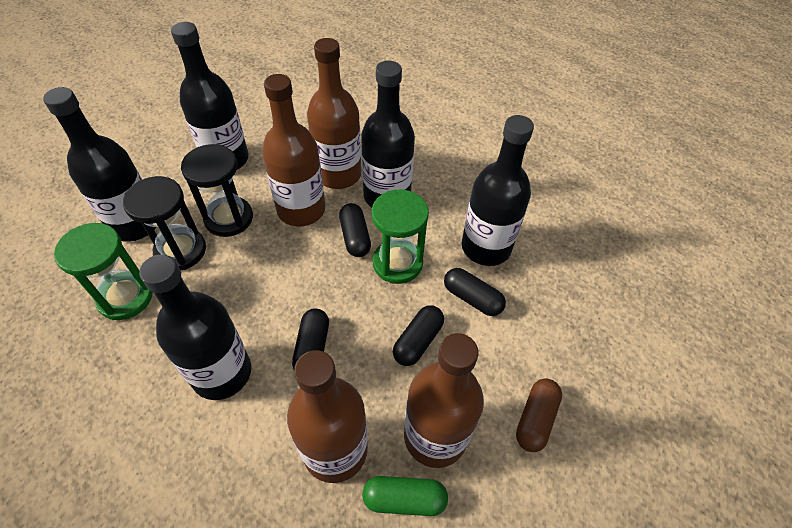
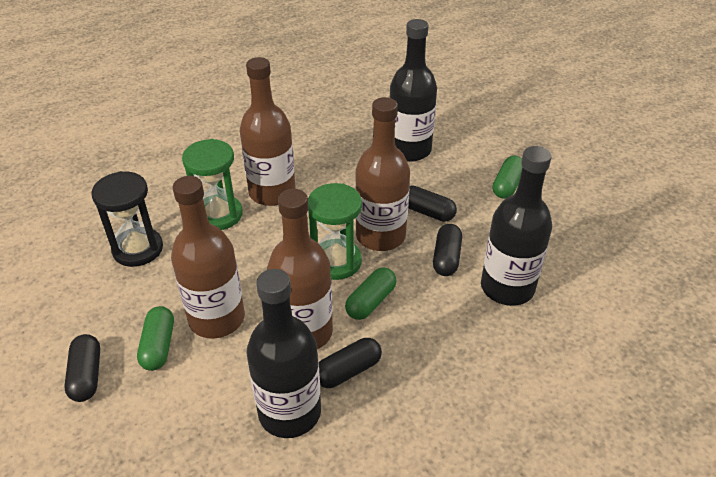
black bottle: 5 -> 3
black hourglass: 2 -> 1
brown capsule: 1 -> 0
green capsule: 1 -> 3

